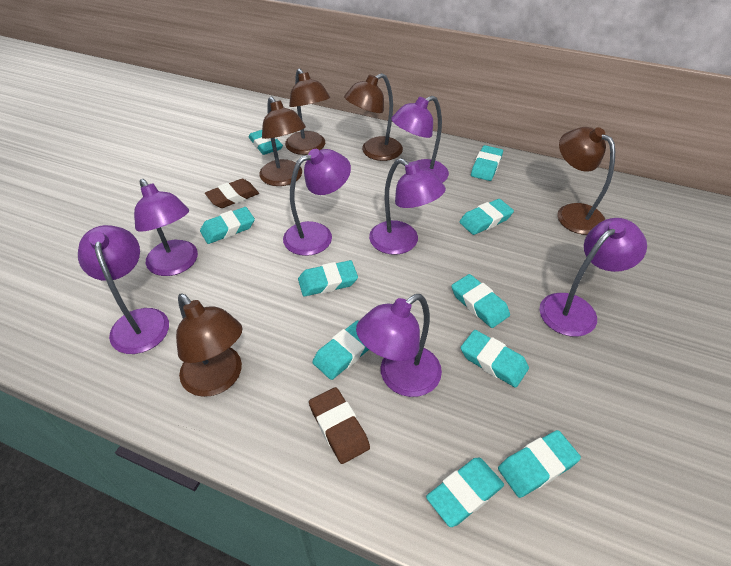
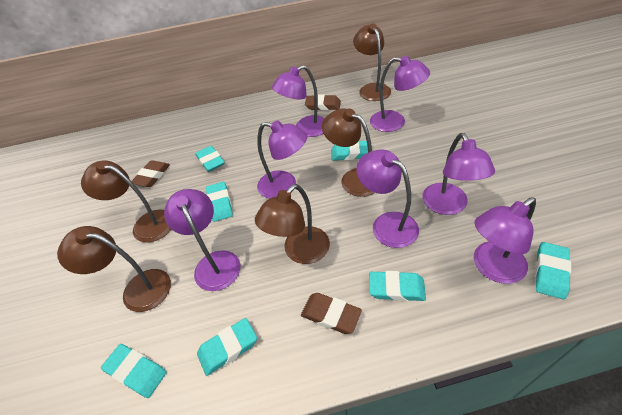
brown eraser: 2 -> 3
turquoise eraser: 10 -> 7

